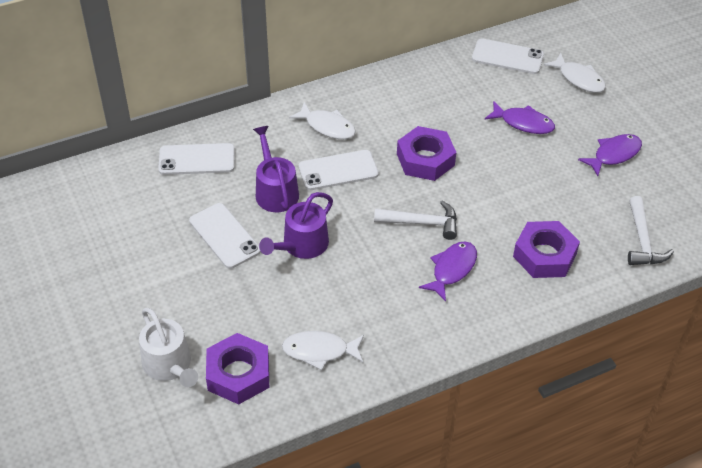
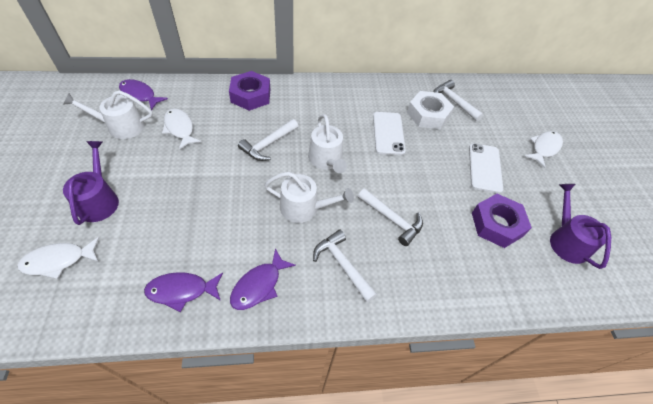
purple nut: 3 -> 2
white hammer: 2 -> 4
white nut: 0 -> 1
white phone: 4 -> 2
white watering can: 1 -> 3

